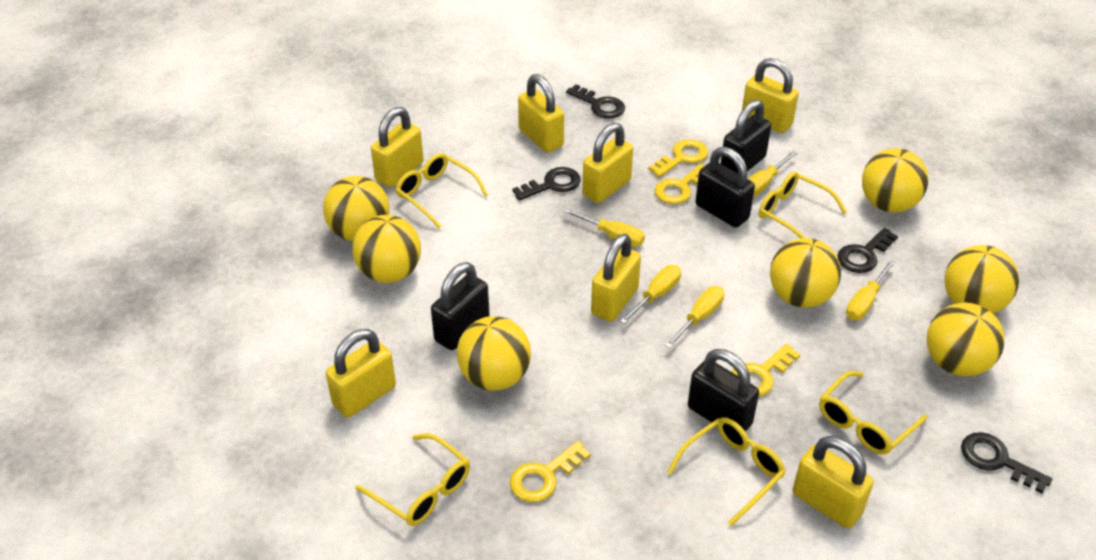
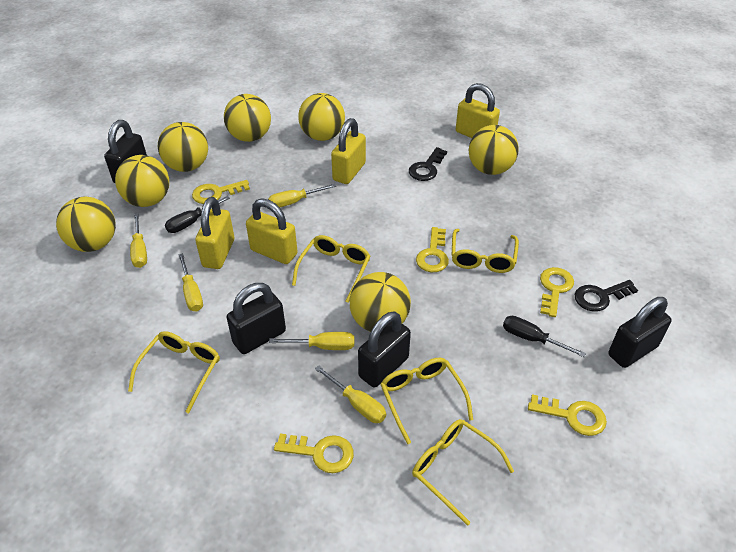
black key: 4 -> 2
black screwdriver: 0 -> 2
yellow key: 4 -> 5
yellow padlock: 7 -> 4

